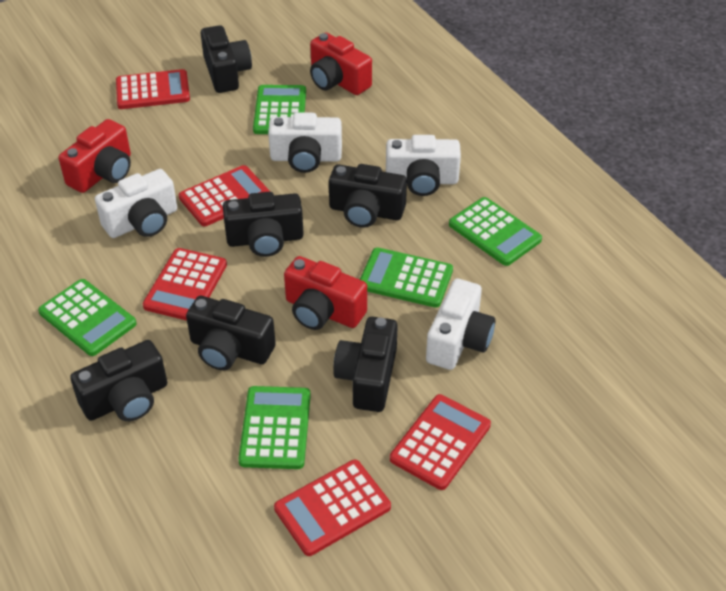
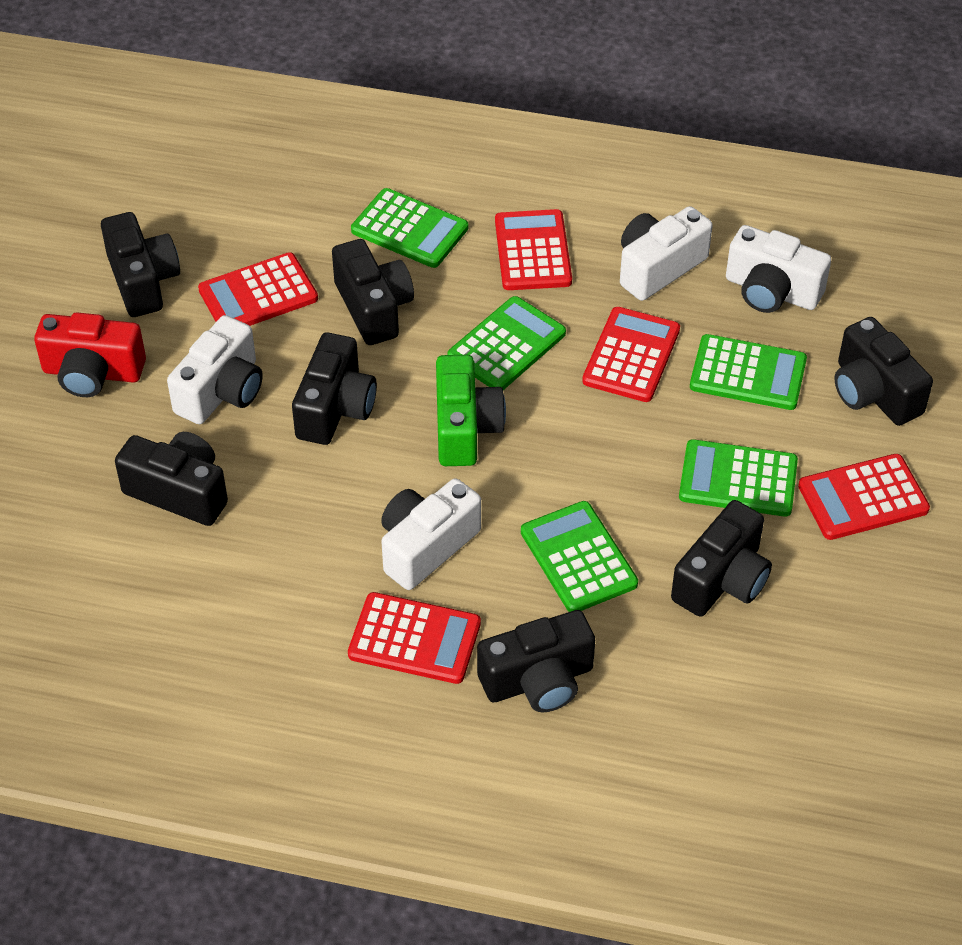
black camera: 6 -> 7
green camera: 0 -> 1
red camera: 3 -> 1

